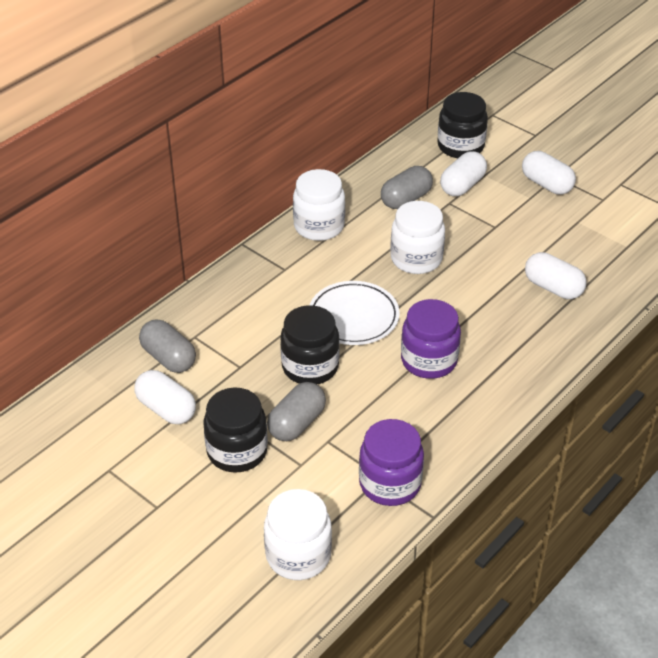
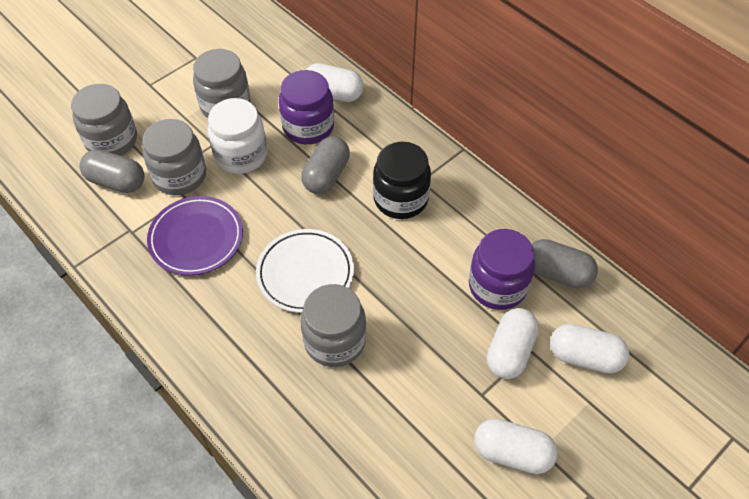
black jar: 3 -> 1
grey jar: 0 -> 4
purple plate: 0 -> 1
white jar: 3 -> 1

